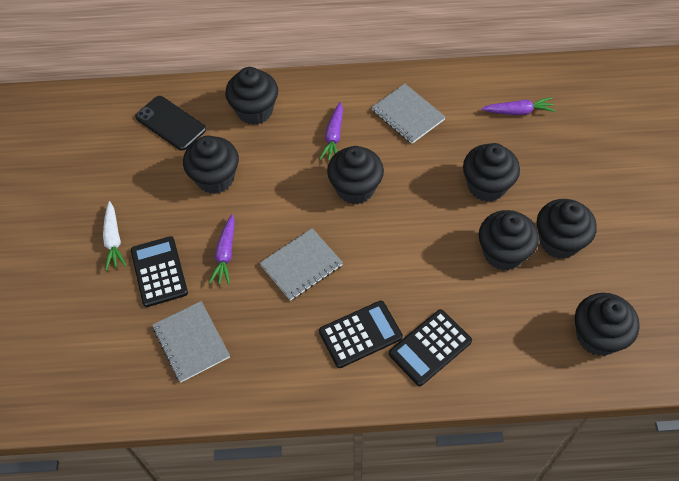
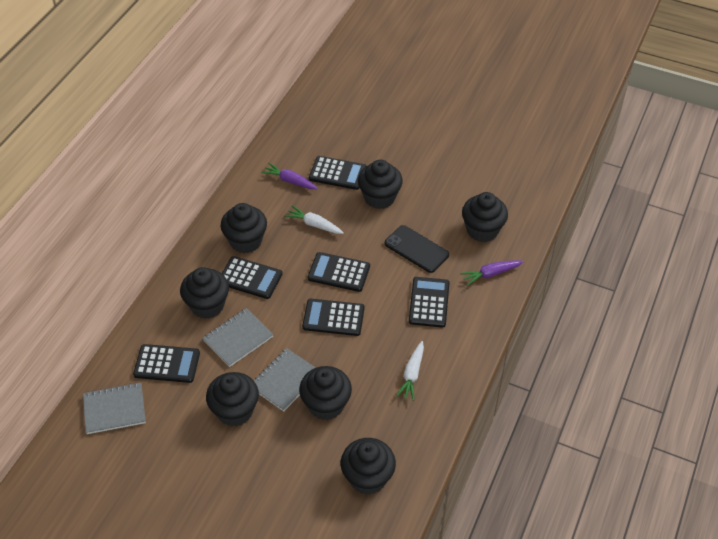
black calculator: 3 -> 6
purple carrot: 3 -> 2
white carrot: 1 -> 2

